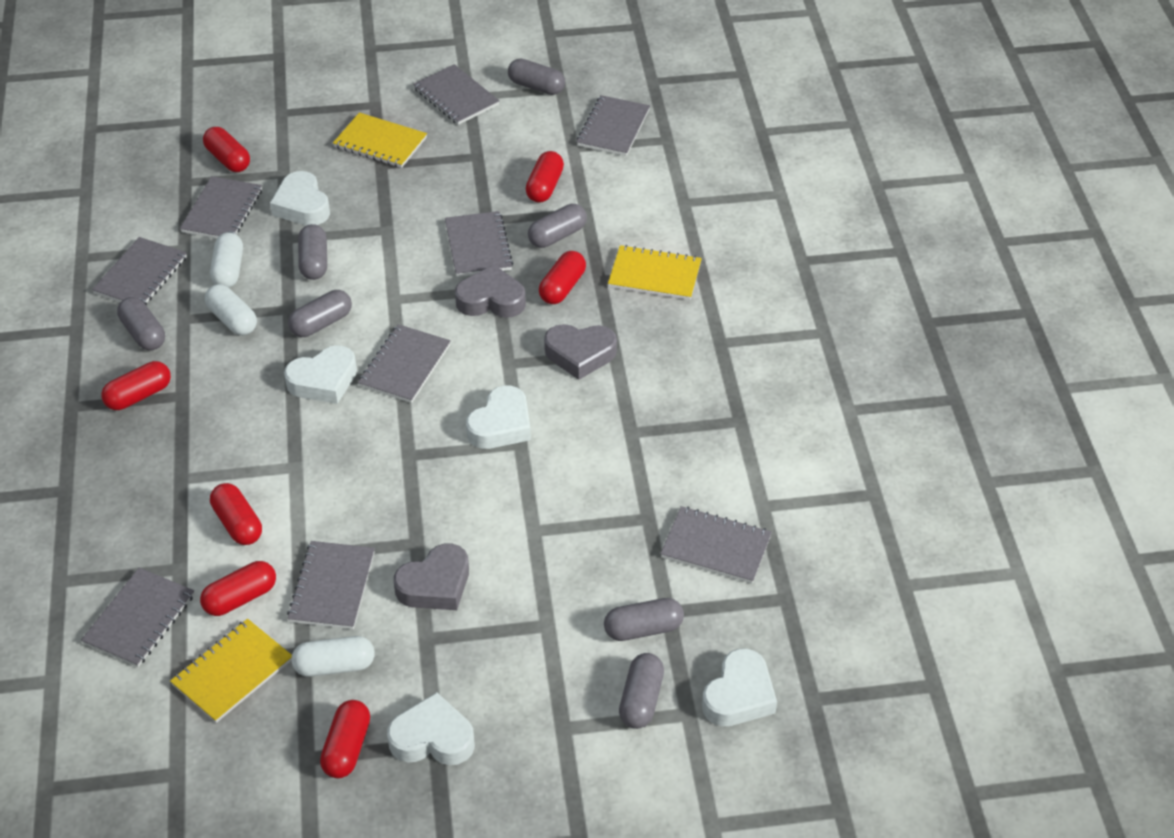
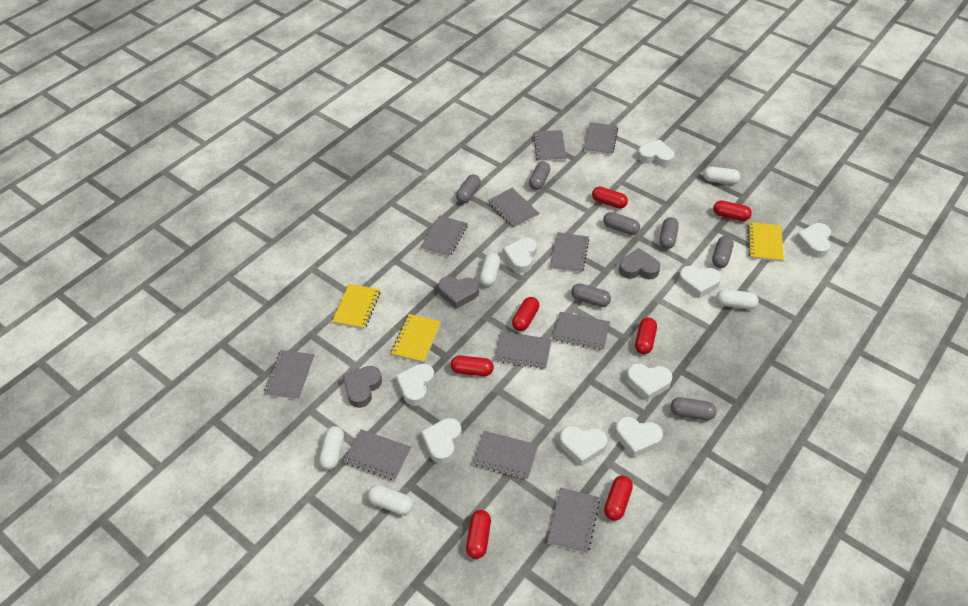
grey notebook: 9 -> 11
white capsule: 3 -> 5
white heart: 5 -> 9

